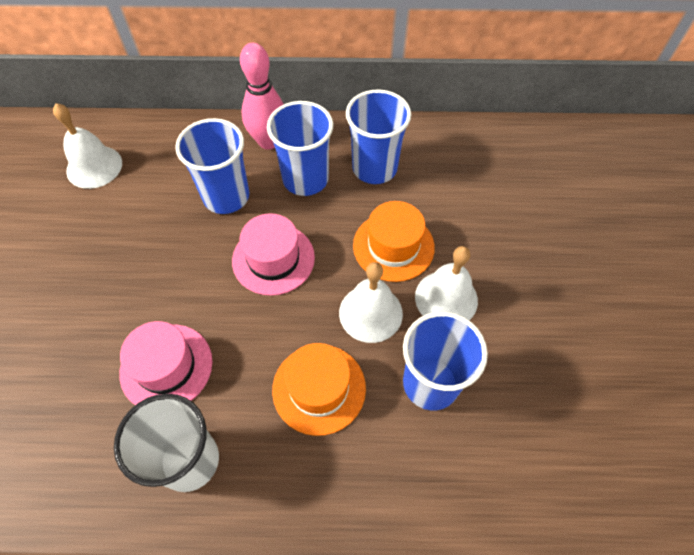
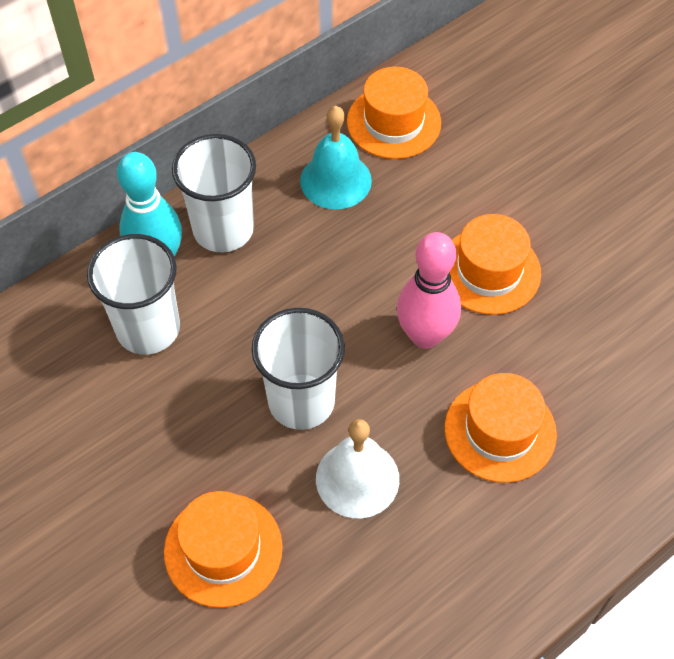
blue cup: 4 -> 0
orange hat: 2 -> 4
pink hat: 2 -> 0
turquoise bell: 0 -> 1
turquoise bowling pin: 0 -> 1
white bell: 3 -> 1
white cup: 1 -> 3

